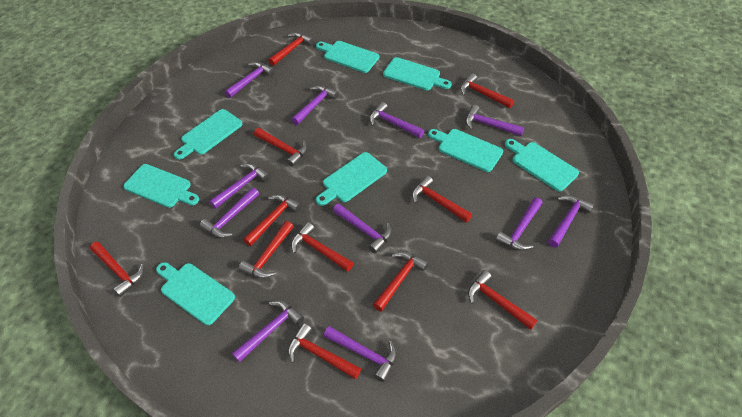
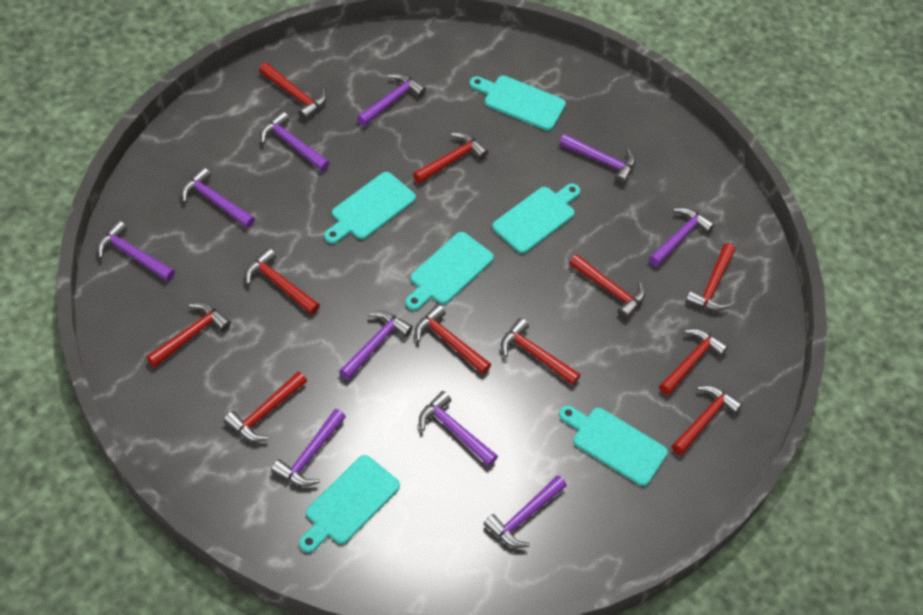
purple hammer: 11 -> 10
turquoise cutting board: 8 -> 6

